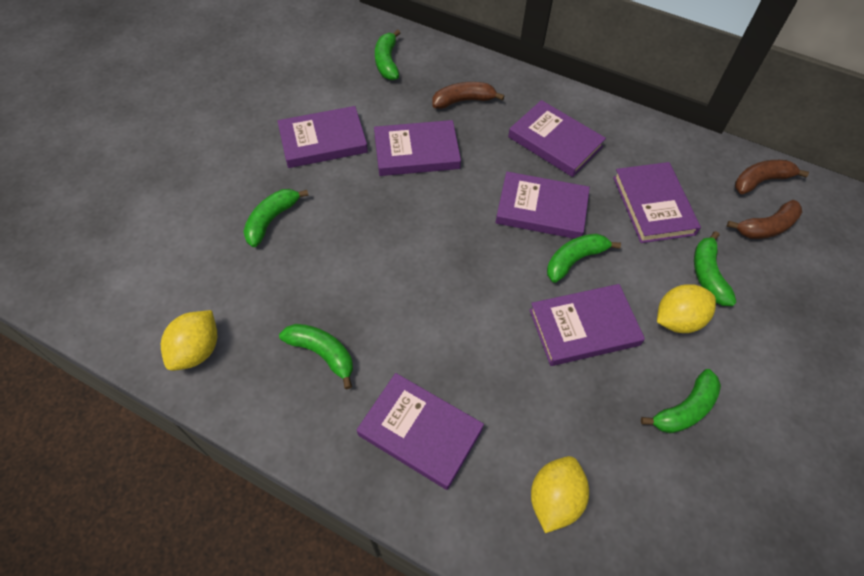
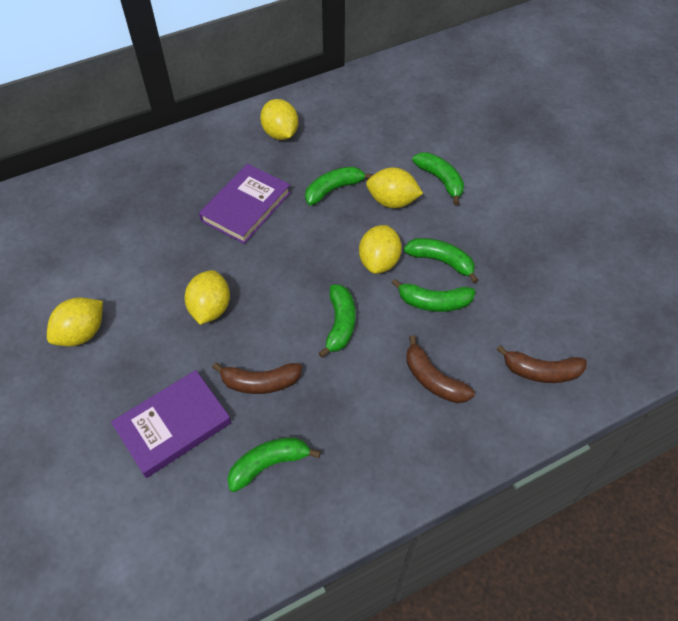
purple book: 7 -> 2
yellow lemon: 3 -> 5

